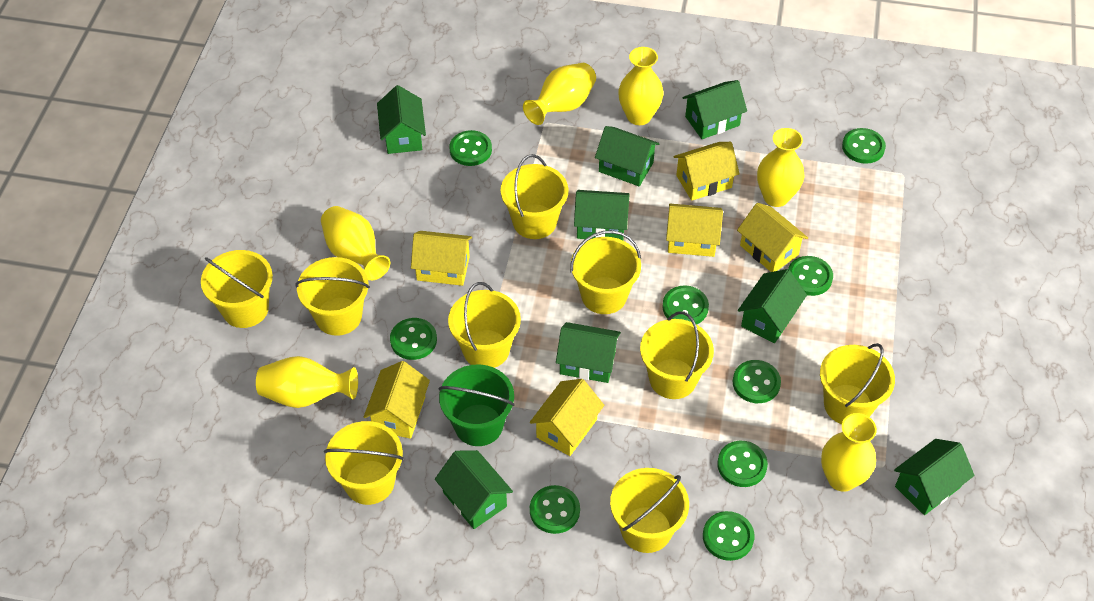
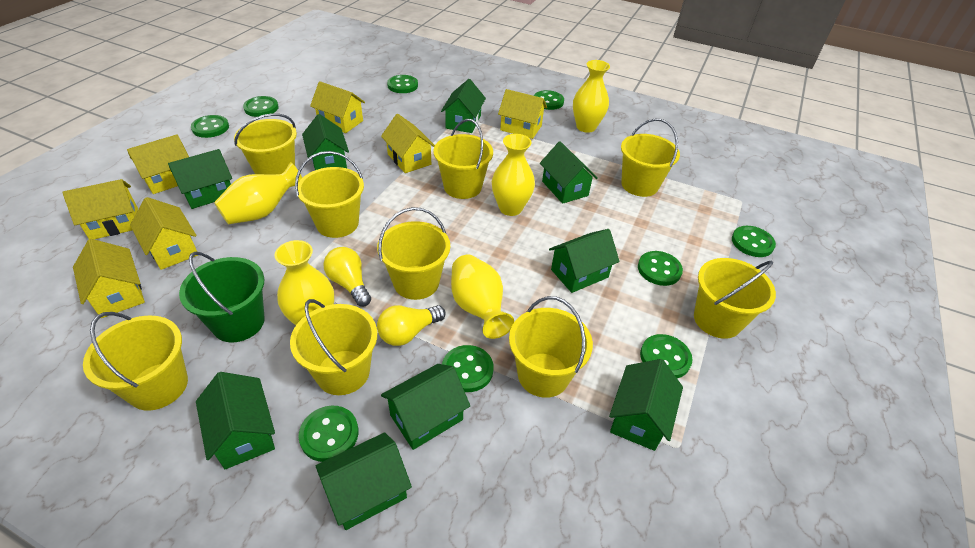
green house: 8 -> 9
yellow house: 6 -> 7
yellow light bulb: 0 -> 2
yellow vase: 6 -> 5

